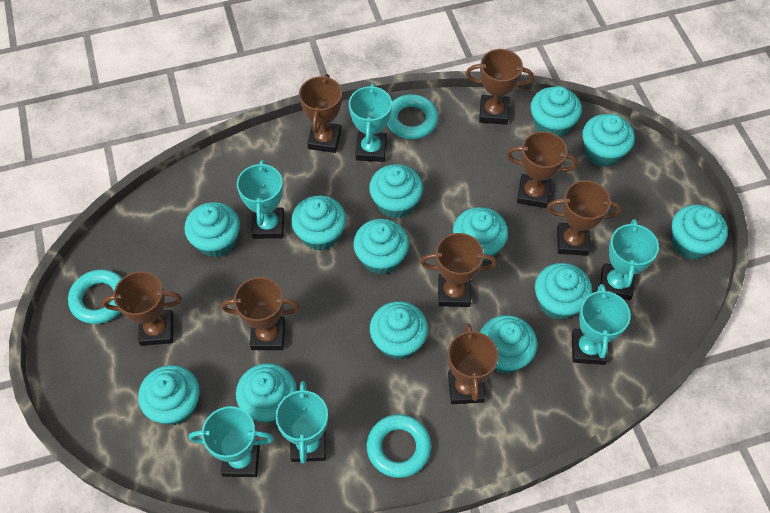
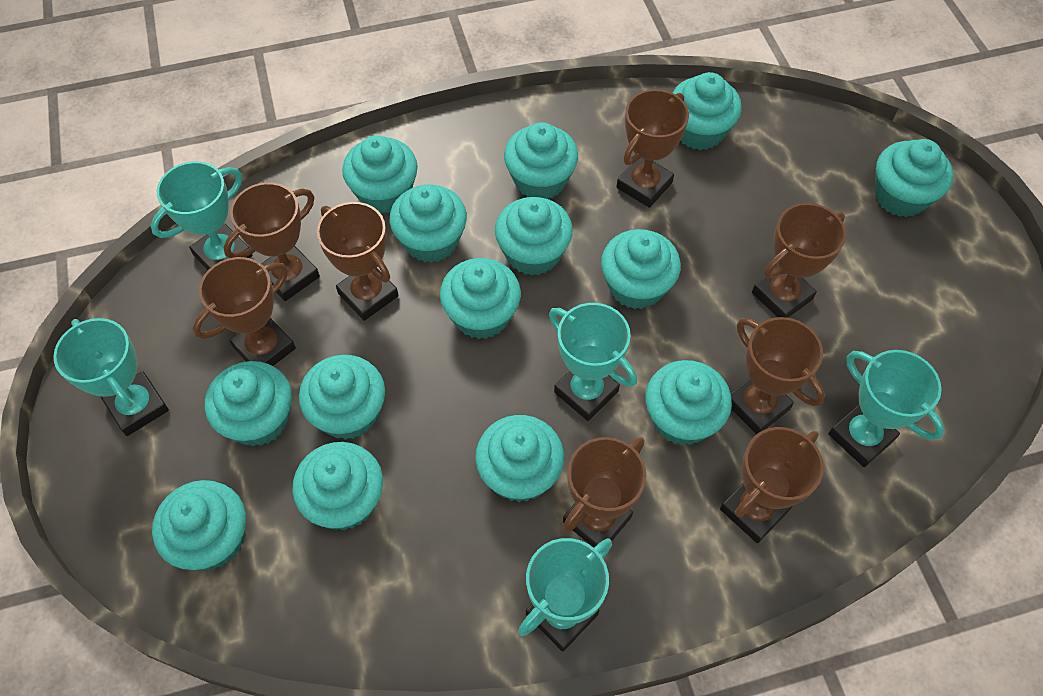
turquoise cupcake: 13 -> 14
turquoise ring: 3 -> 0
turquoise trophy: 6 -> 5

